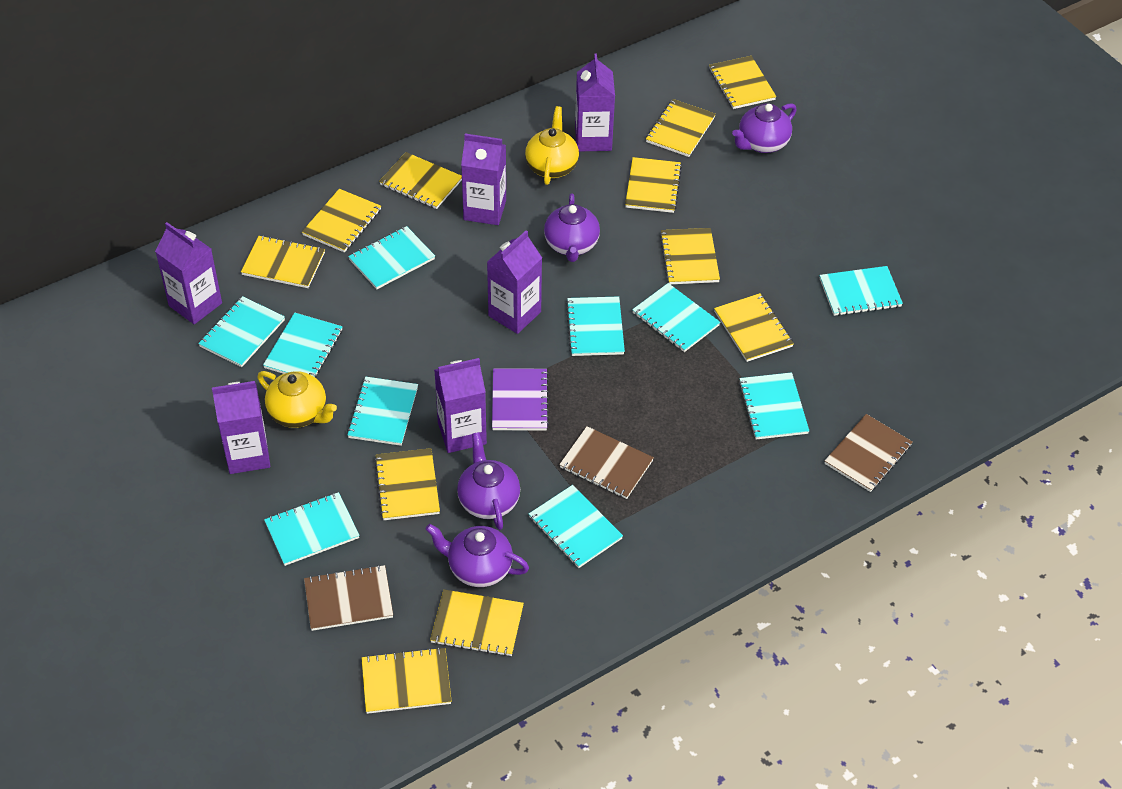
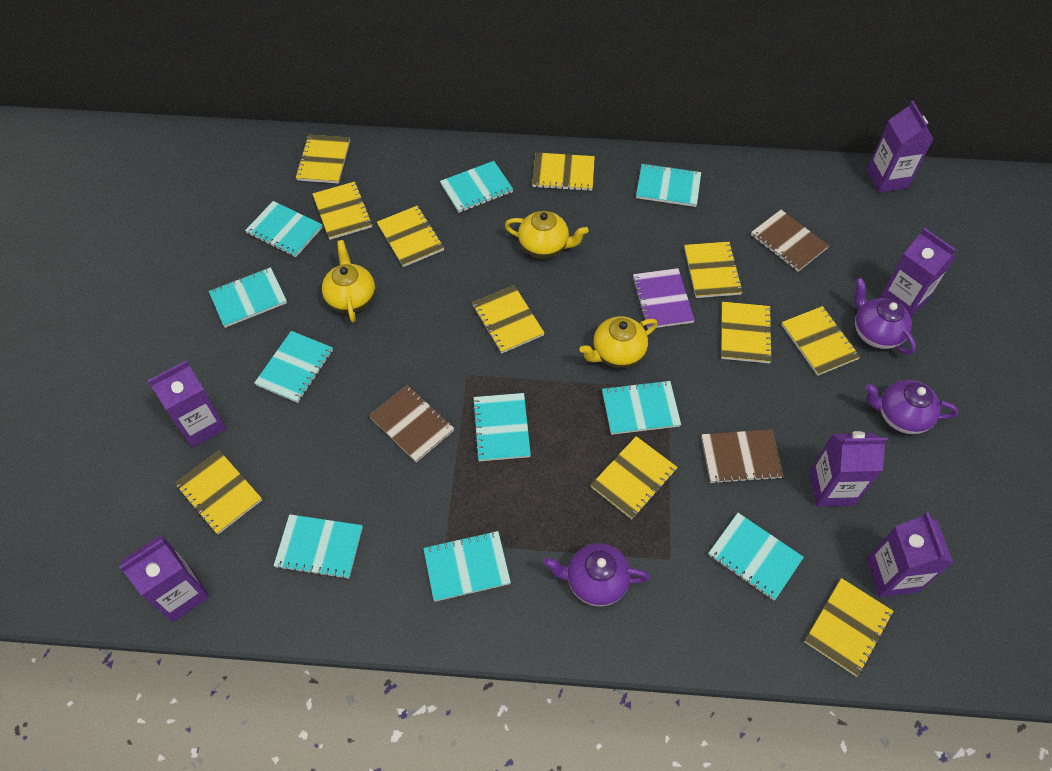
purple teapot: 4 -> 3
yellow teapot: 2 -> 3

